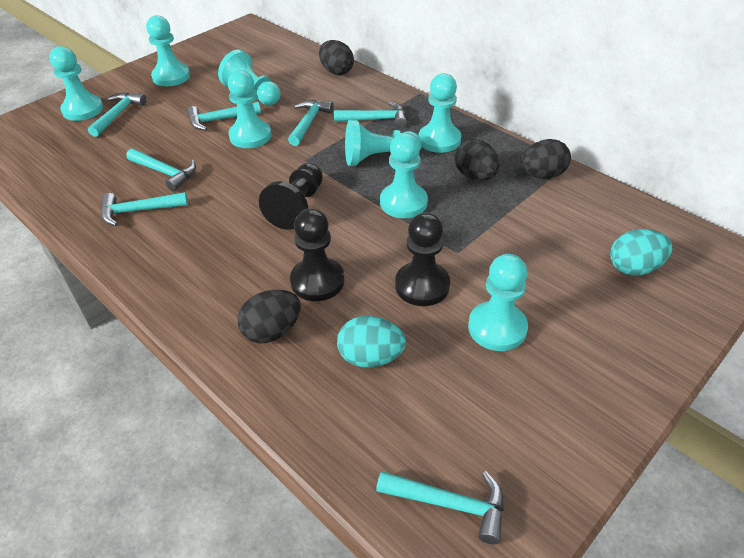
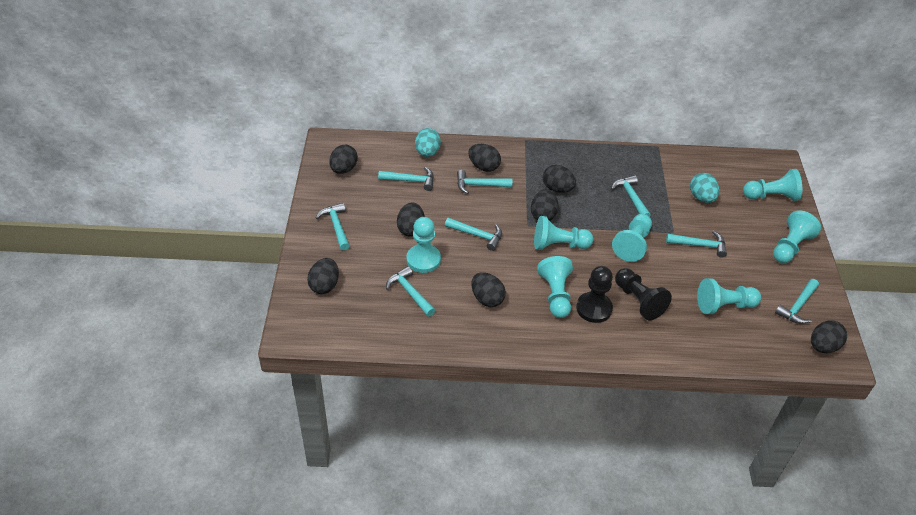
black egg: 4 -> 8
black pawn: 3 -> 2
turquoise hammer: 7 -> 8
turquoise pawn: 8 -> 7

